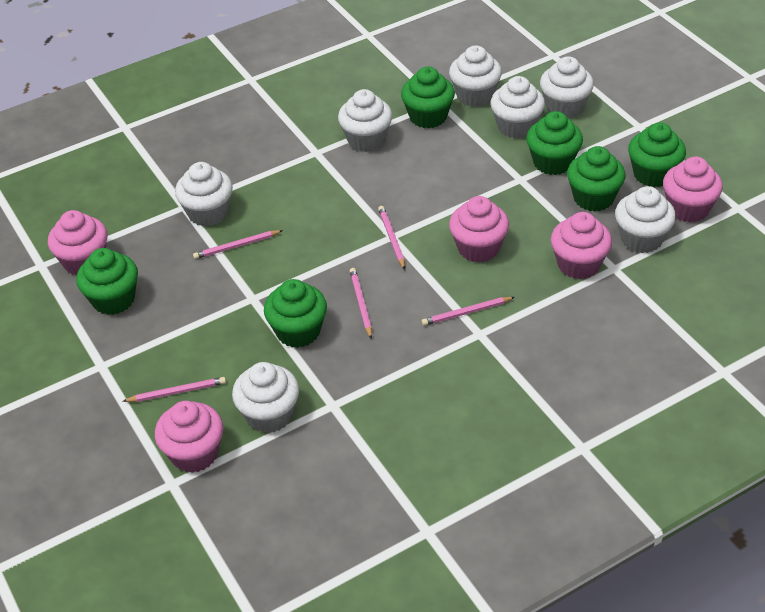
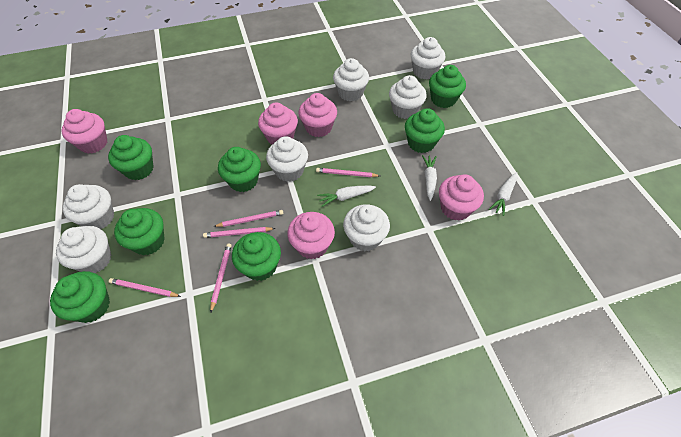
green cupcake: 6 -> 7
white carrot: 0 -> 3

